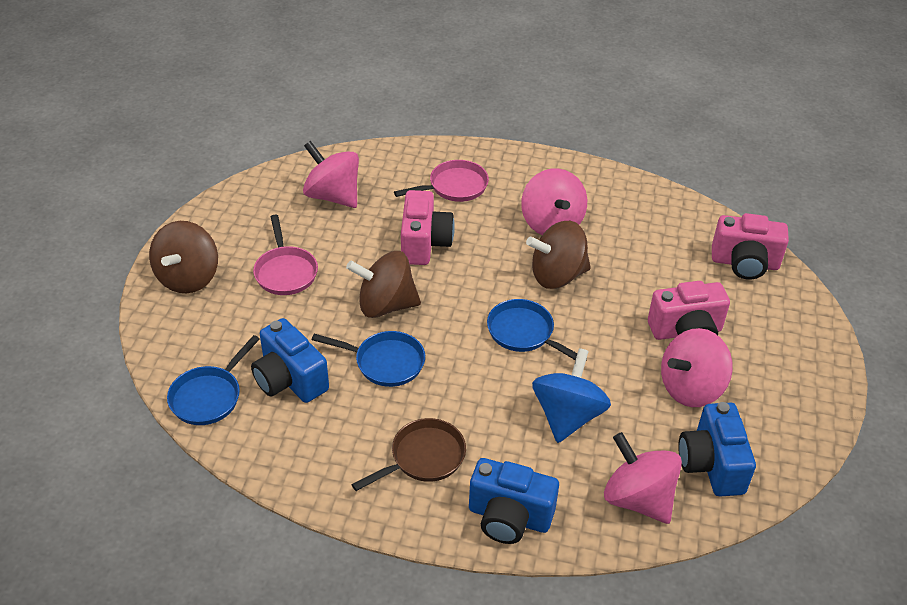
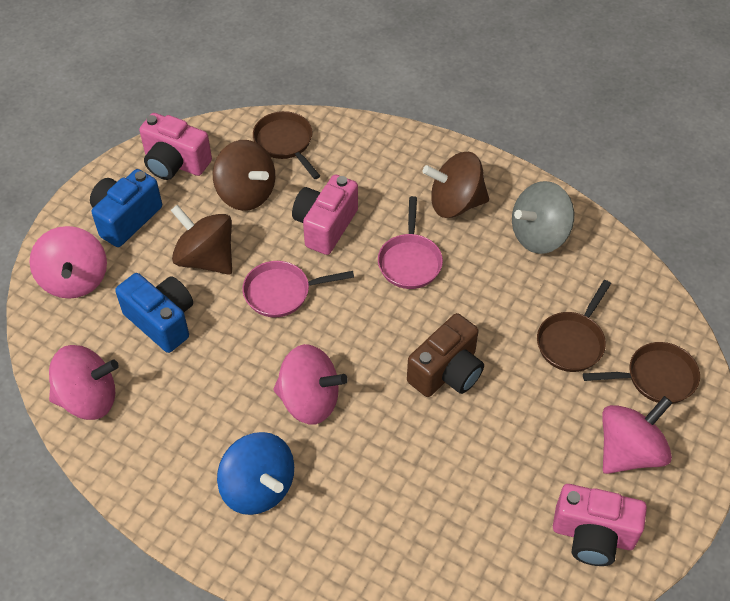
blue camera: 3 -> 2
blue pan: 3 -> 0
brown camera: 0 -> 1
brown pan: 1 -> 3
grey spinning top: 0 -> 1

